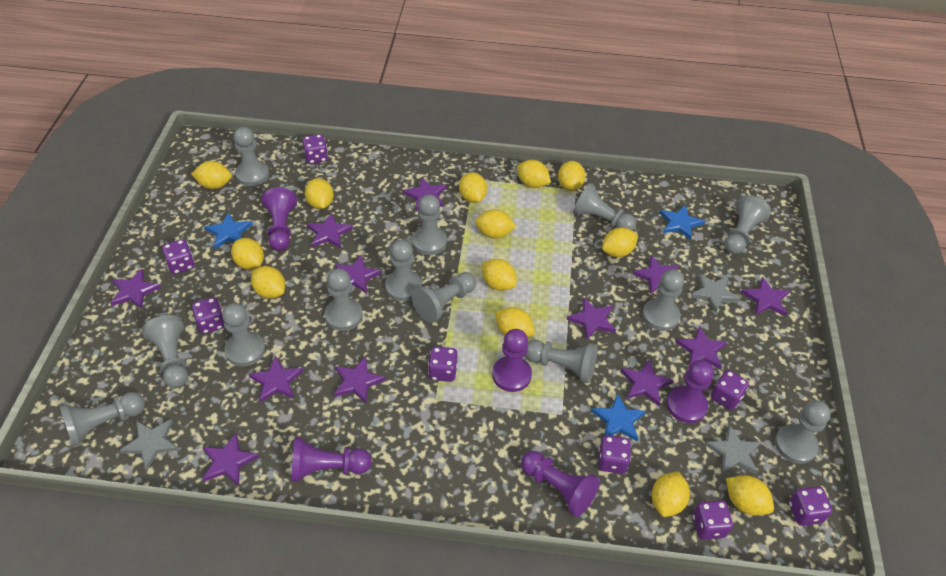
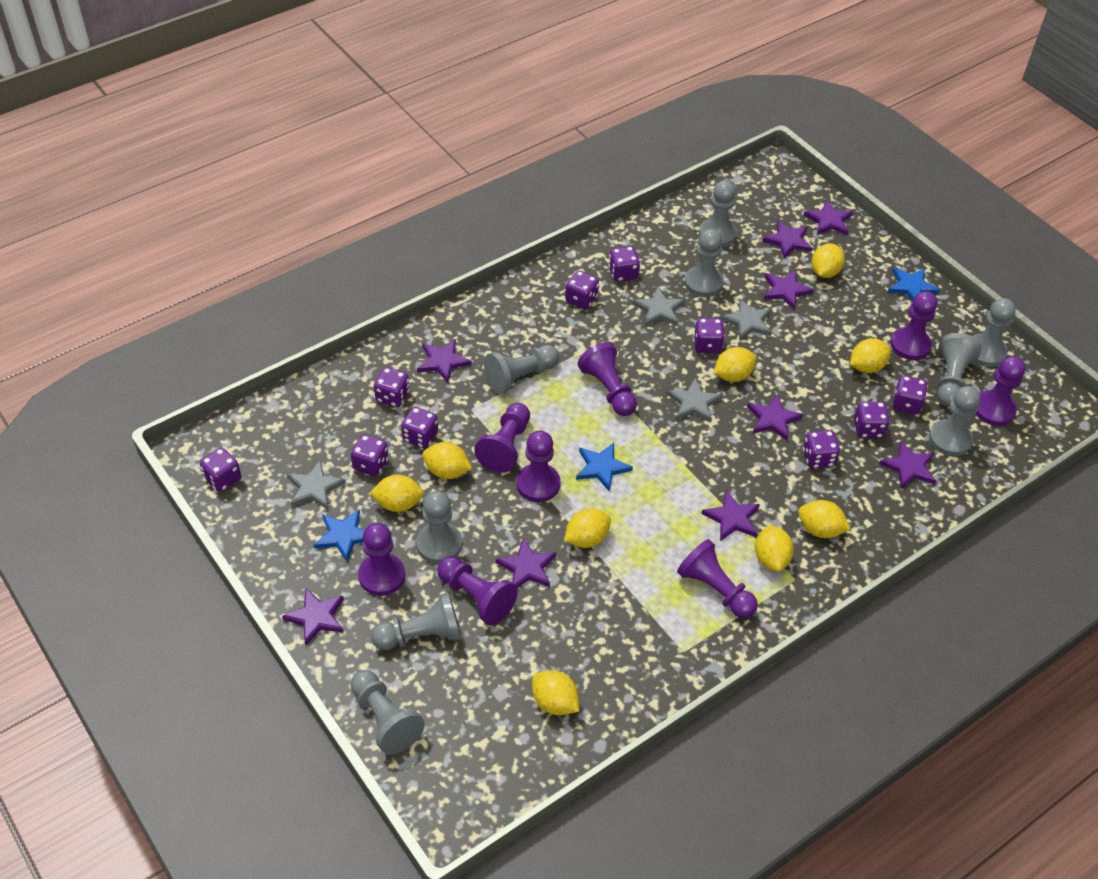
grey pawn: 13 -> 9
grey star: 3 -> 4
purple dice: 8 -> 10
purple pawn: 5 -> 8
purple star: 12 -> 9
yellow lemon: 13 -> 9

